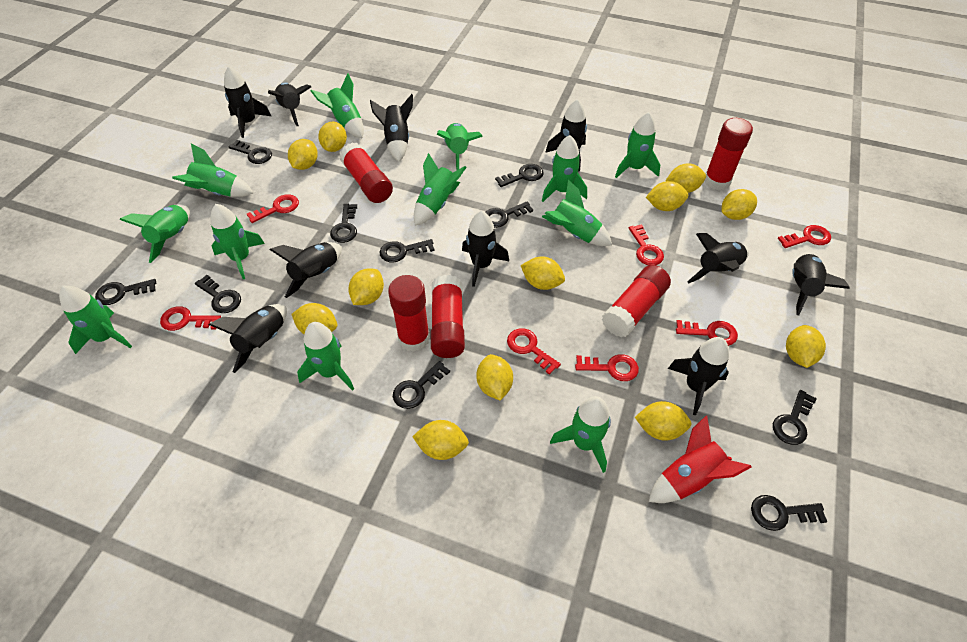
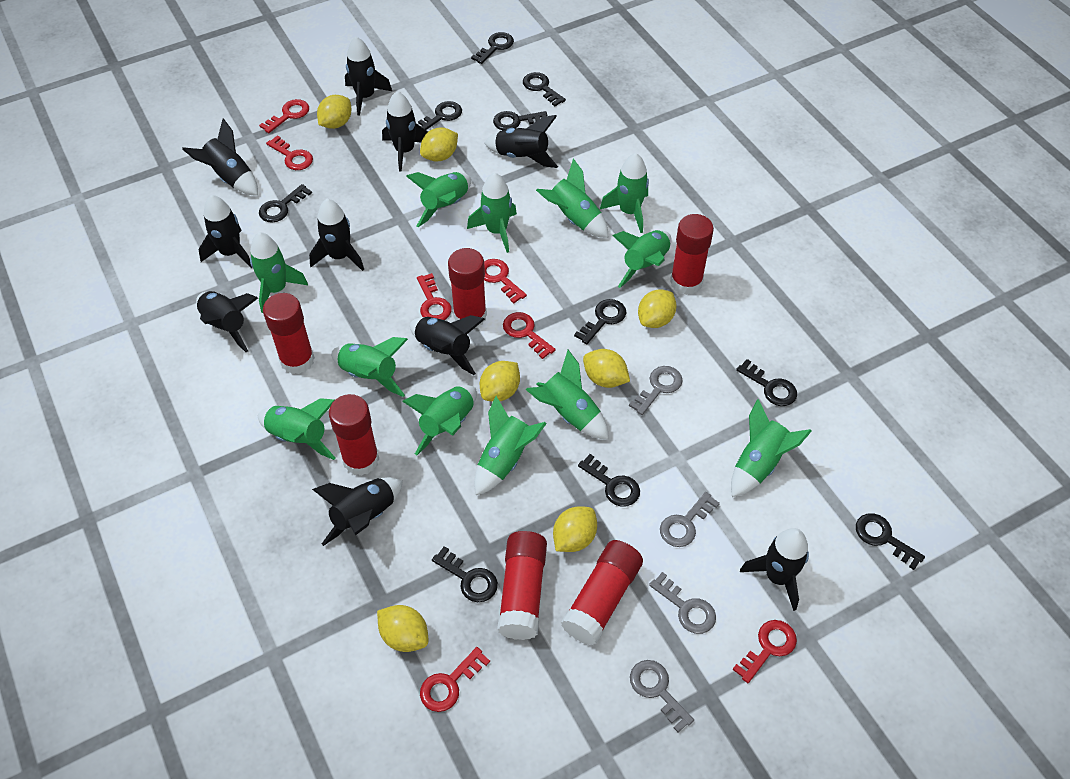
grey key: 0 -> 4
red glue stick: 5 -> 6
red rocket: 1 -> 0
yellow lemon: 12 -> 7

